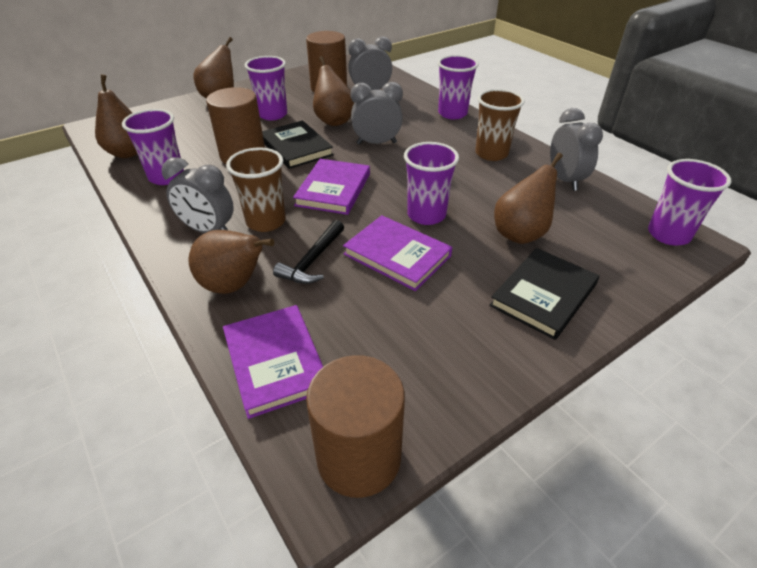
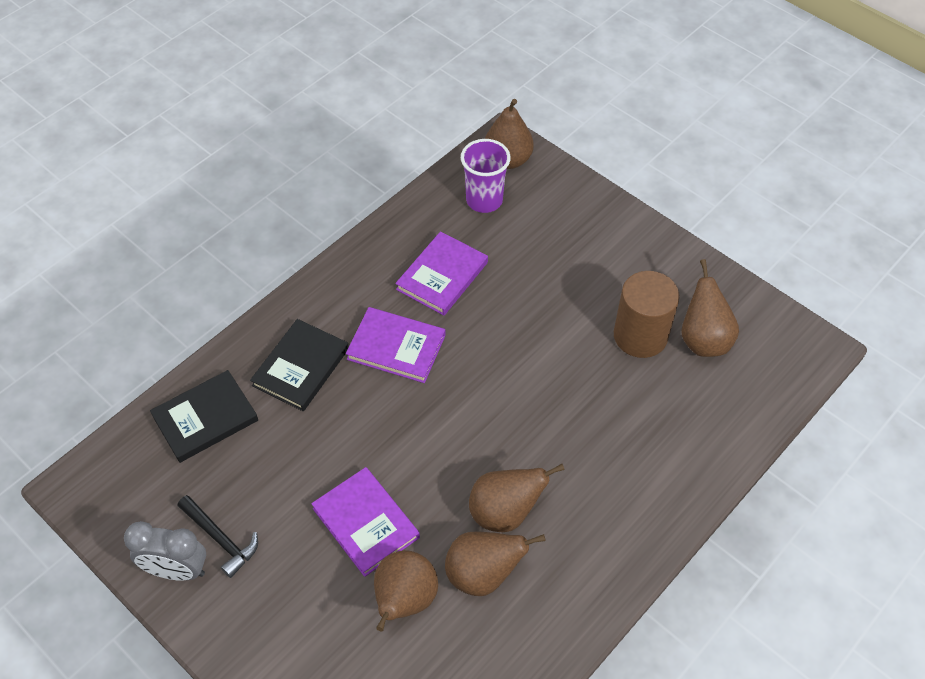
brown cup: 2 -> 0
brown cylinder: 3 -> 1
grey clock: 4 -> 1
purple cup: 5 -> 1

